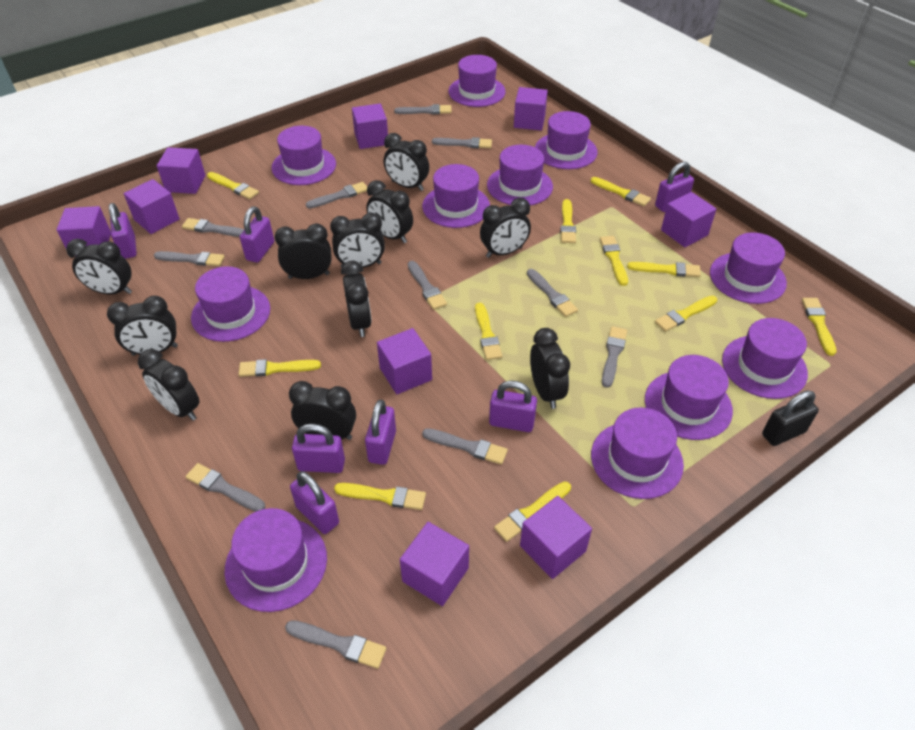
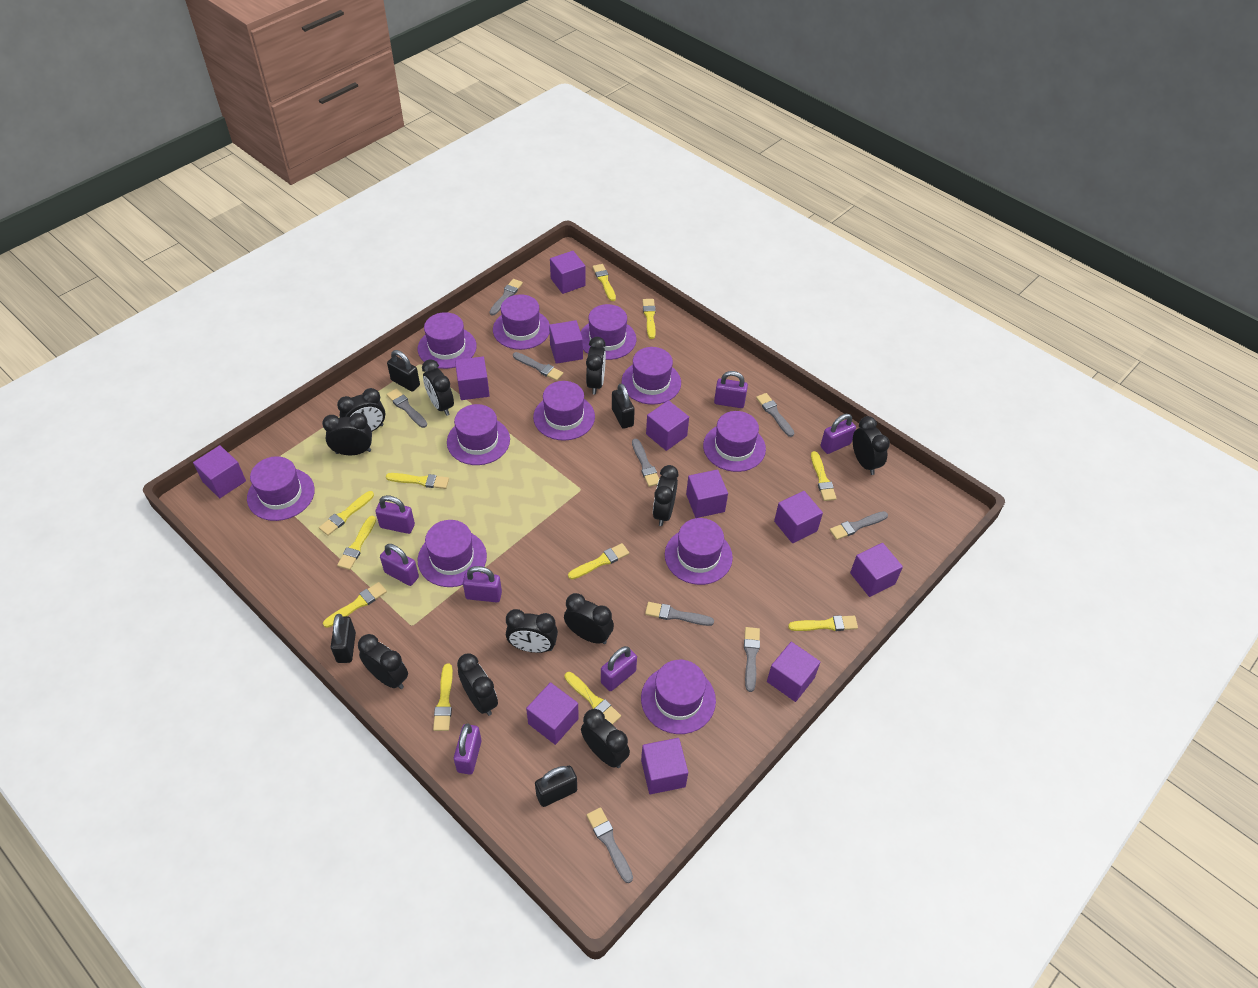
black padlock: 1 -> 4
grey brush: 11 -> 9
purple cube: 9 -> 11

